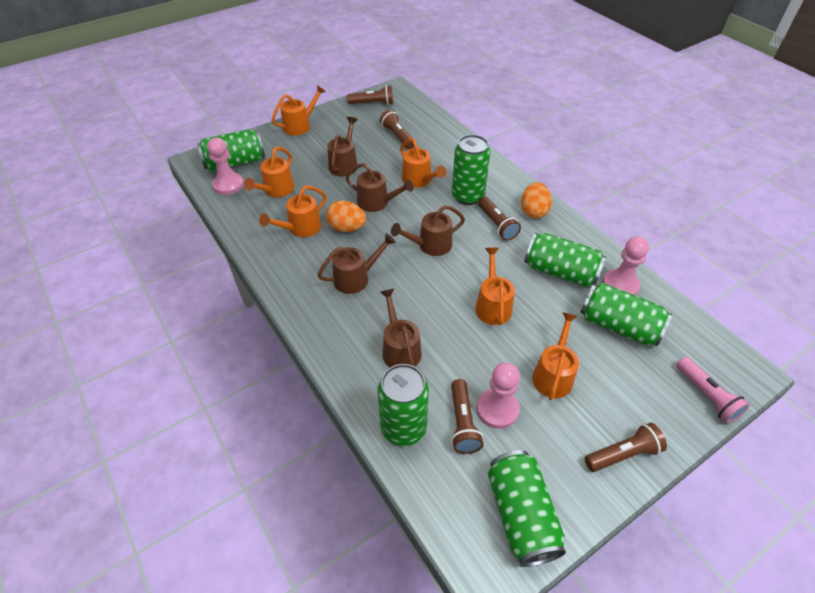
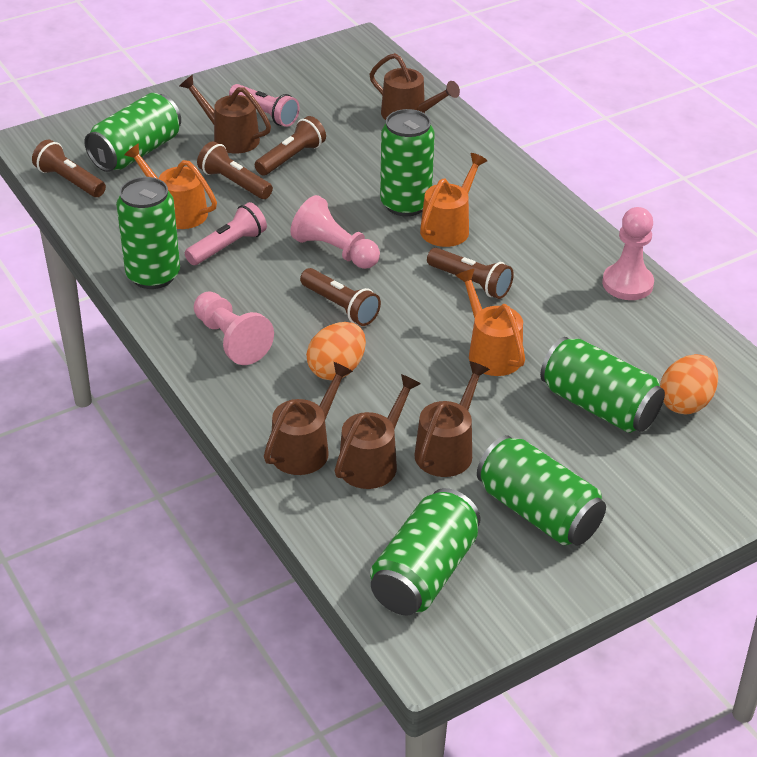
orange watering can: 6 -> 3
pink flashlight: 1 -> 2

